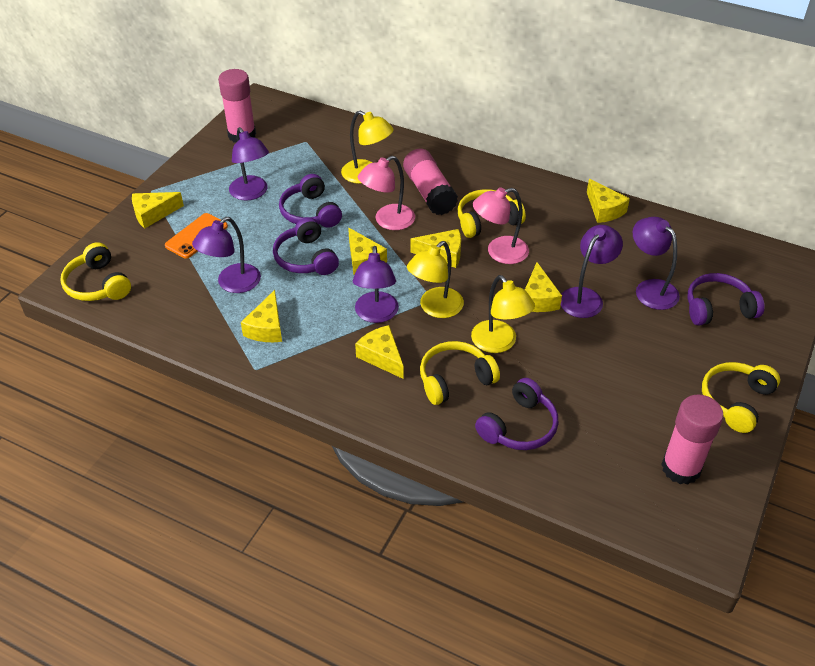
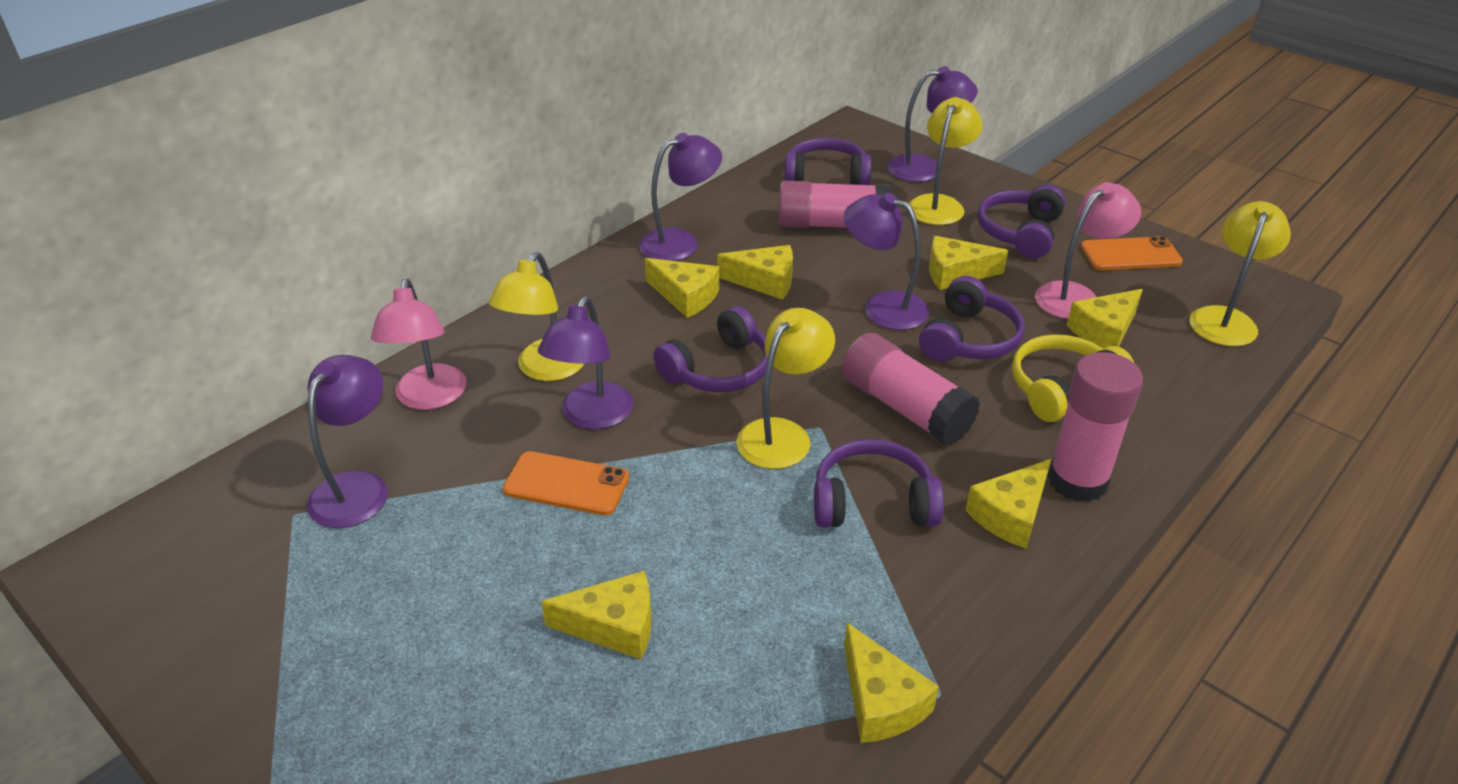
orange phone: 1 -> 2
purple headphones: 4 -> 5
yellow headphones: 4 -> 1
yellow lamp: 3 -> 4

